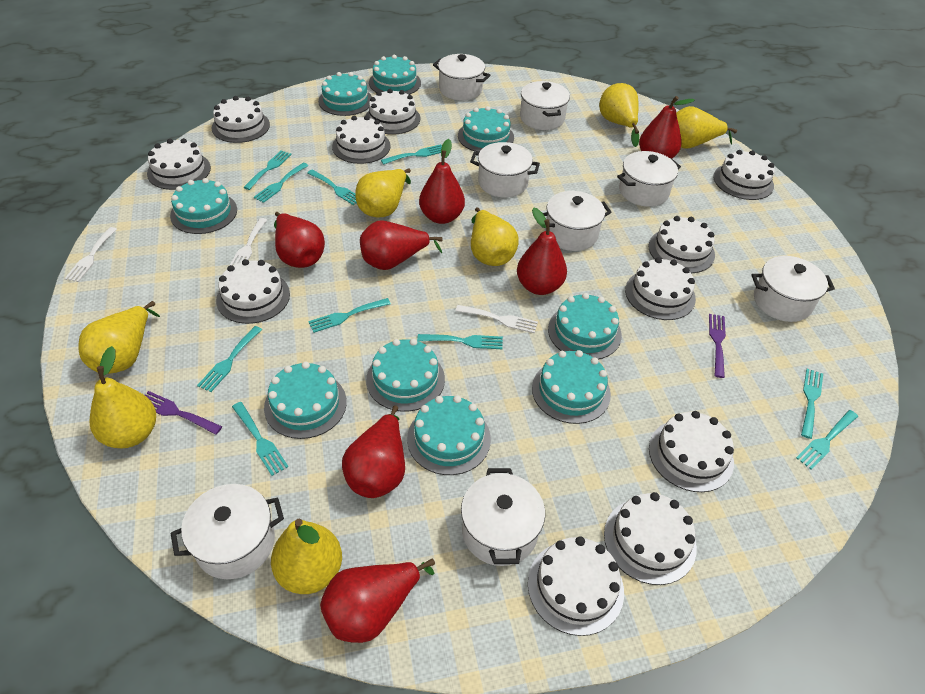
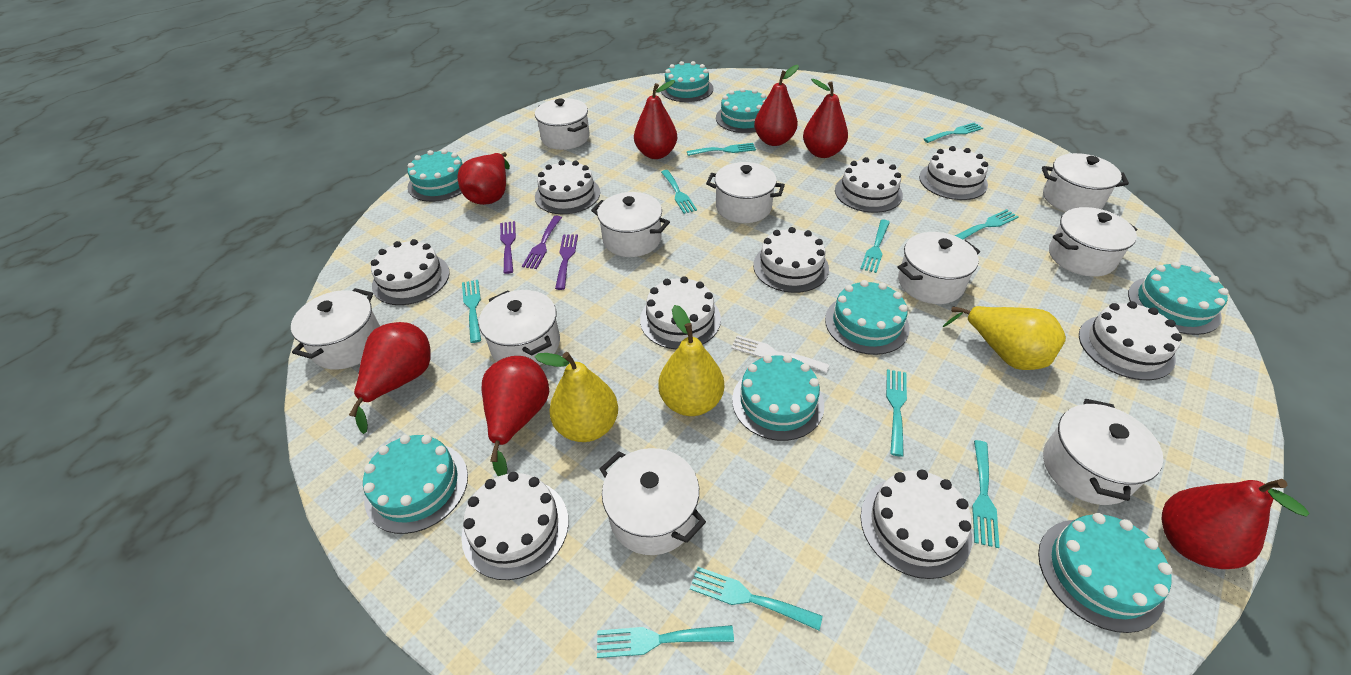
purple fork: 2 -> 3
turquoise cake: 9 -> 8
white cake: 11 -> 9
white fork: 3 -> 1
white pot: 8 -> 10
yellow pear: 7 -> 3

